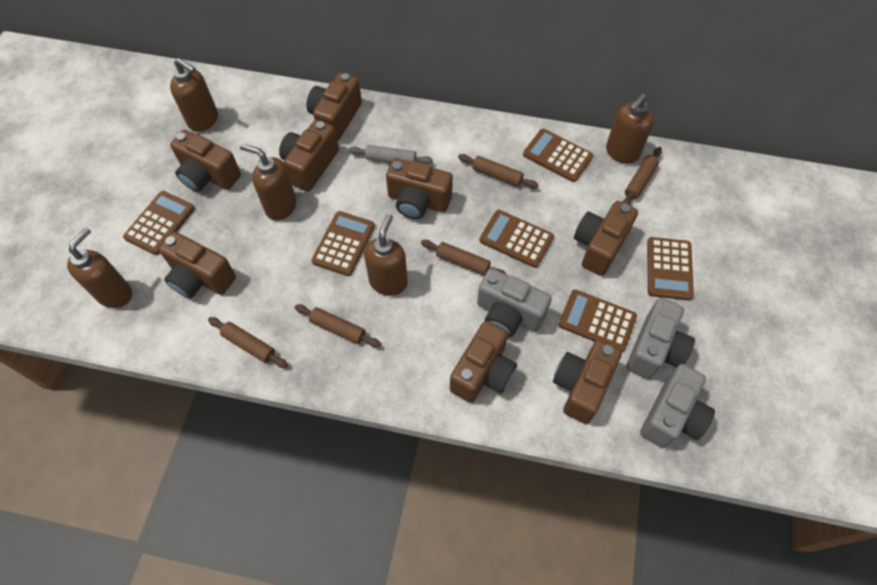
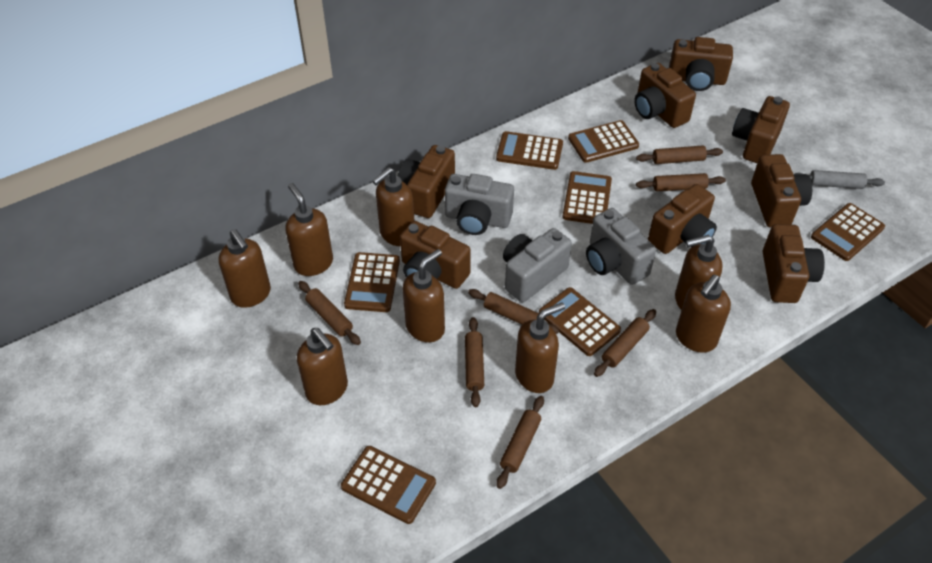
brown calculator: 6 -> 7
brown rolling pin: 5 -> 7
brown soap dispenser: 5 -> 8

